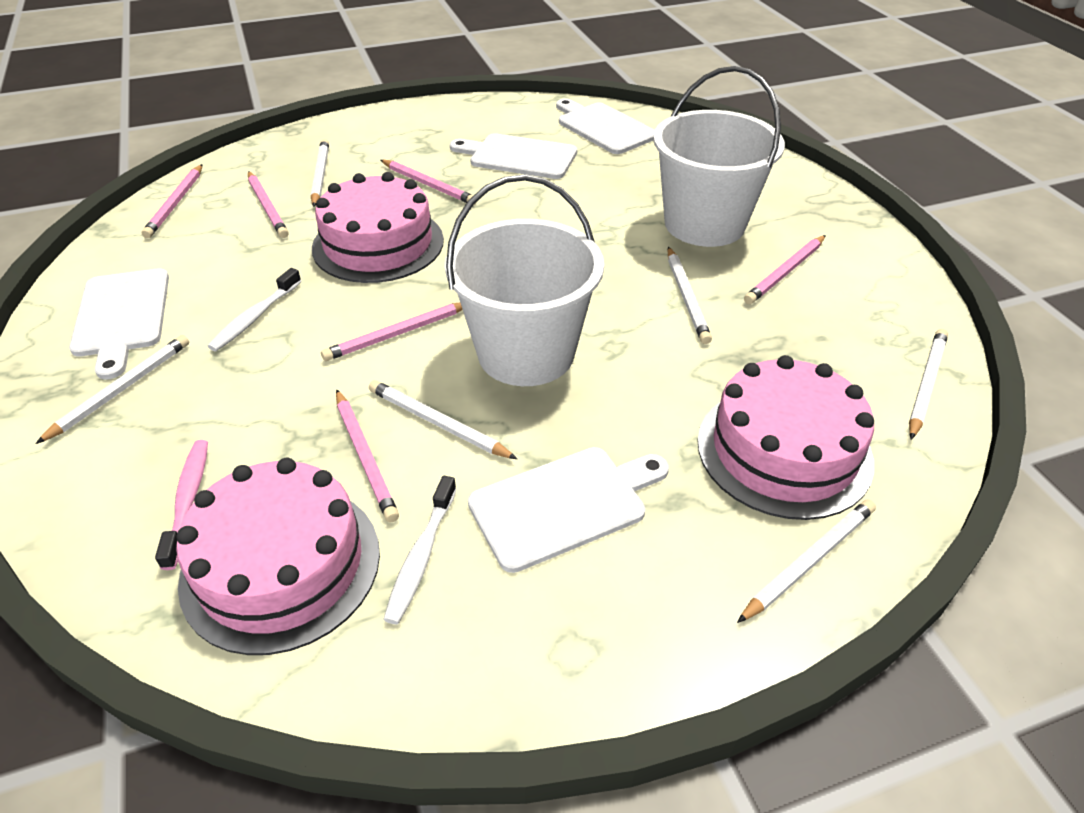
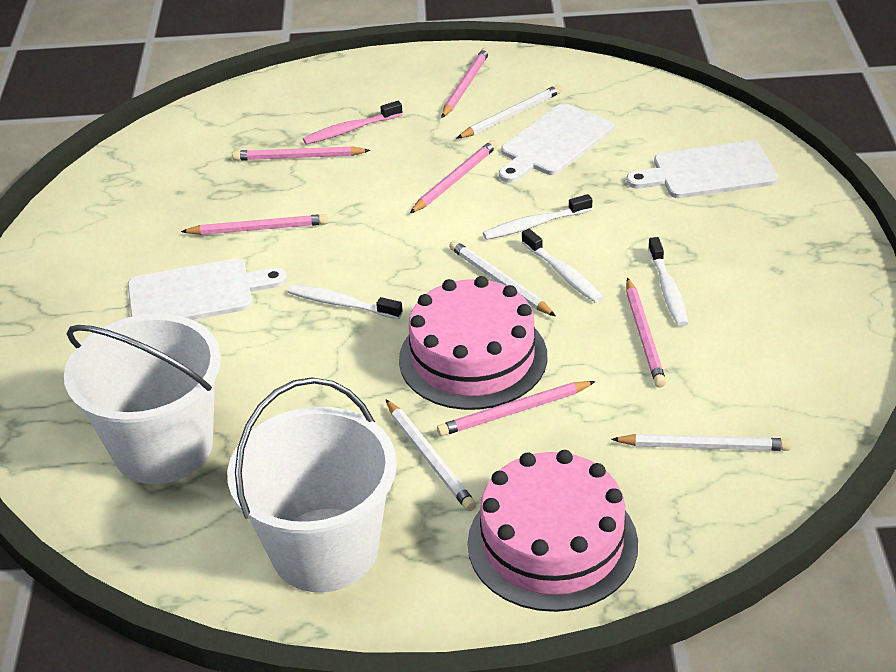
pink cake: 3 -> 2
white cutting board: 4 -> 3
white pencil: 6 -> 4
white toothbrush: 2 -> 4

